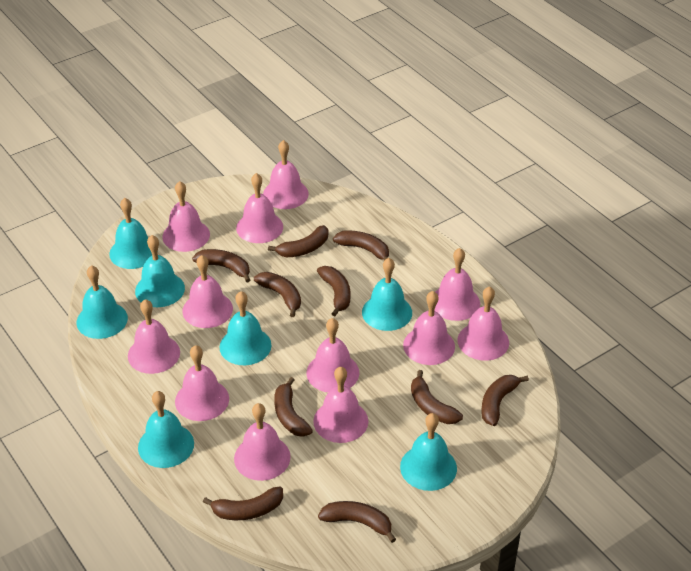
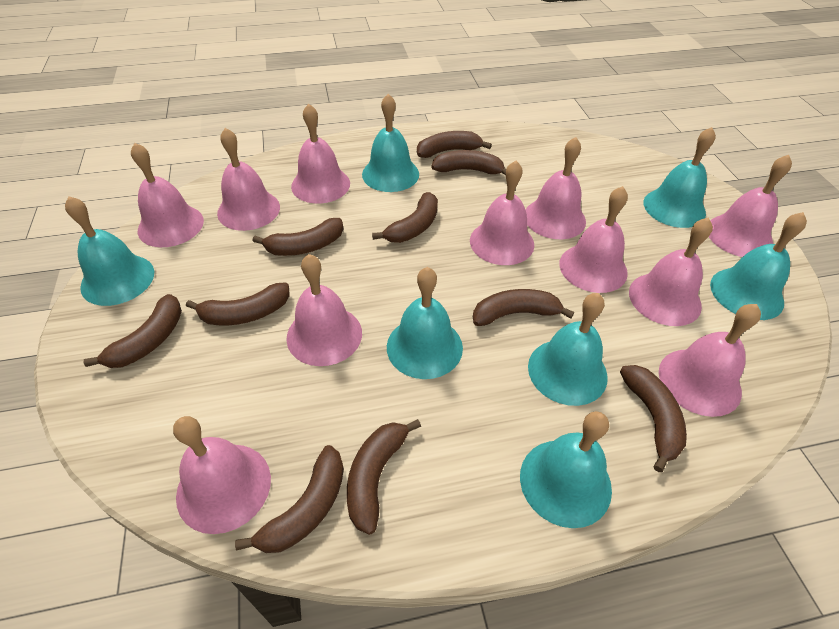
pink bell: 12 -> 11

